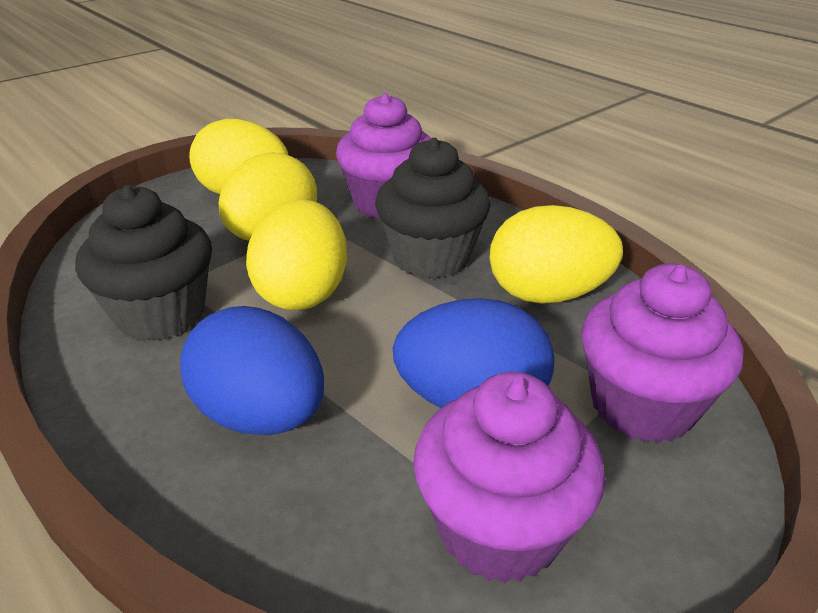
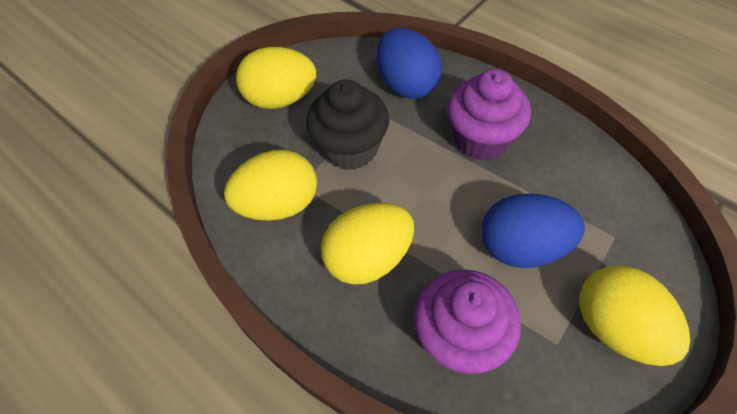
black cupcake: 2 -> 1
purple cupcake: 3 -> 2

